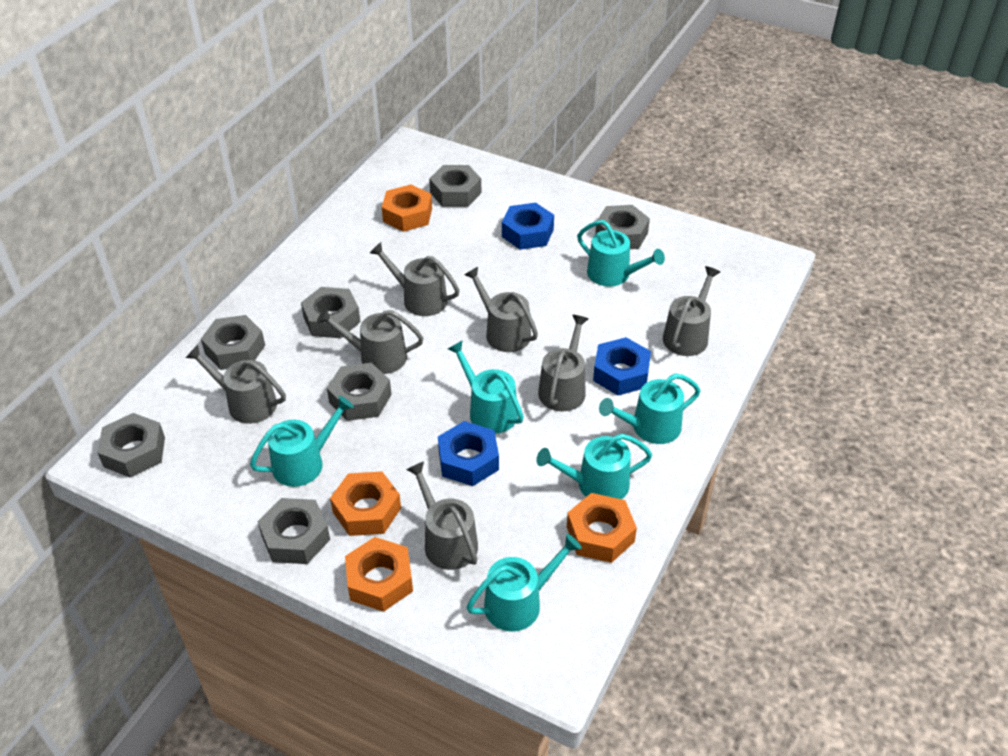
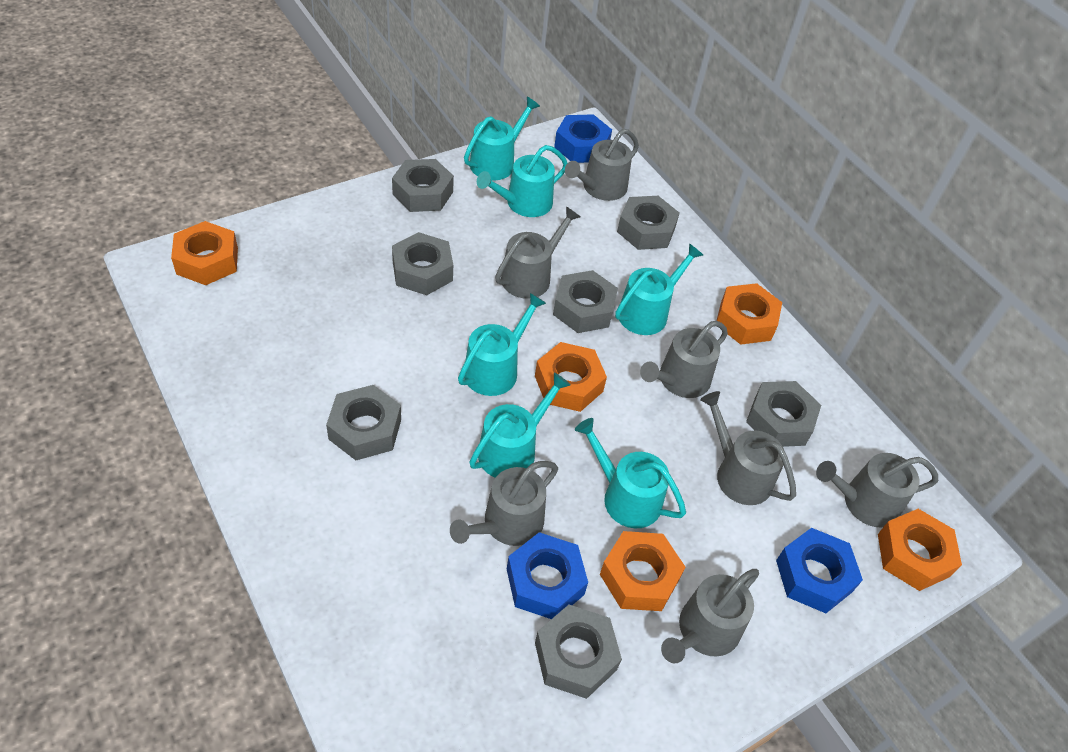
orange nut: 4 -> 5

